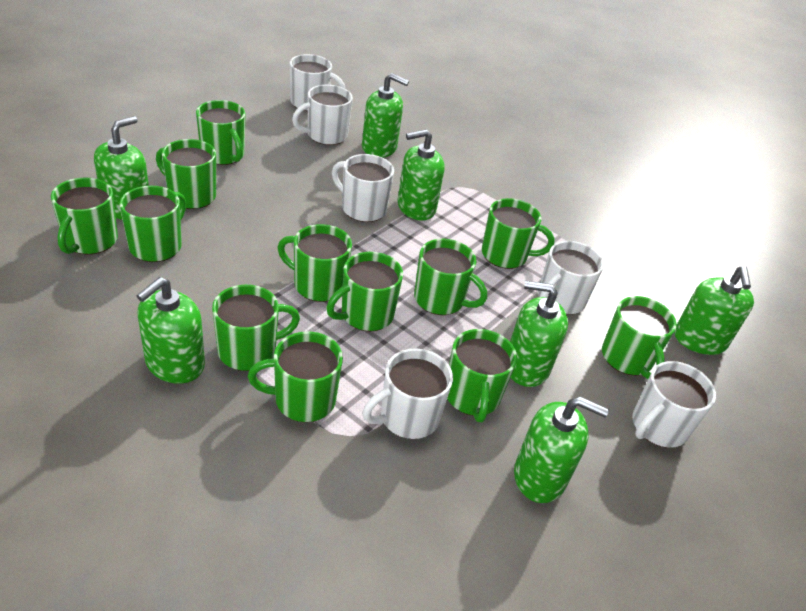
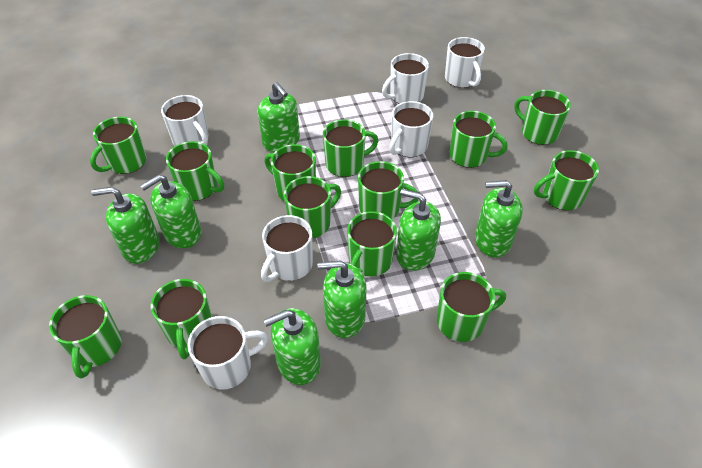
green mug: 12 -> 13

